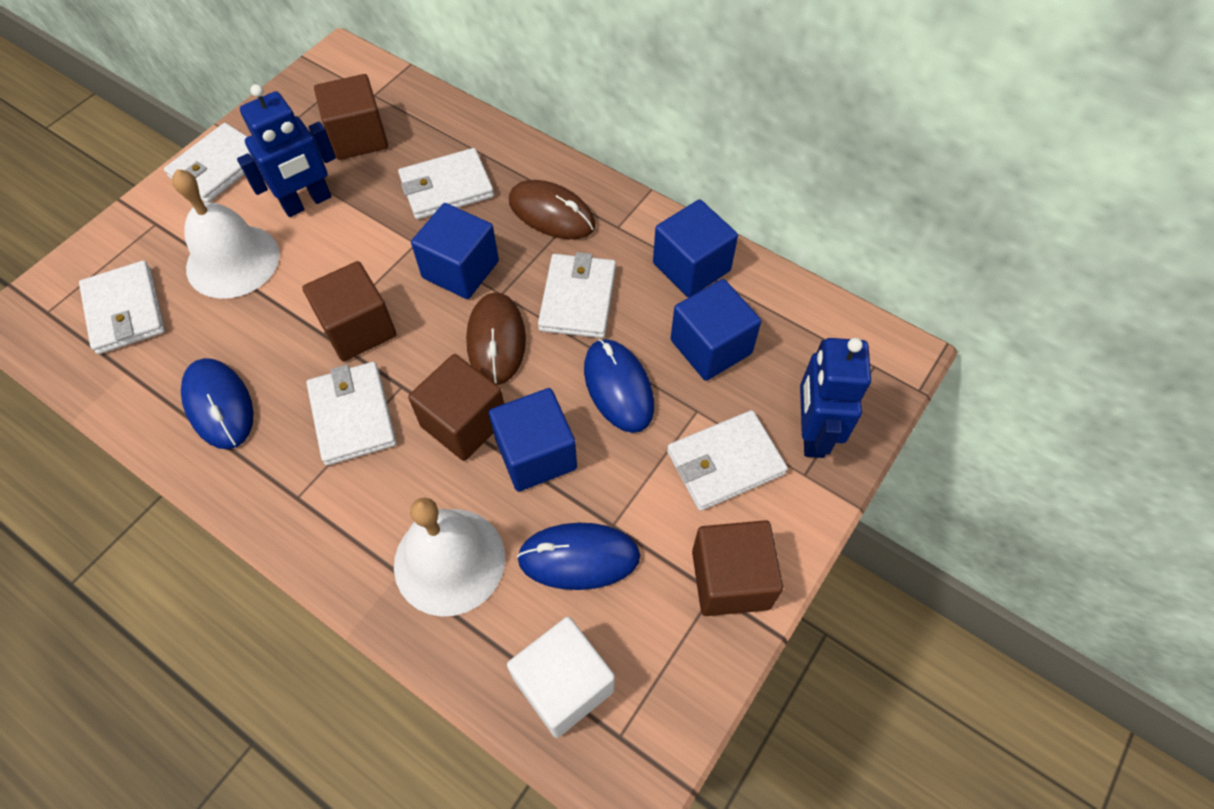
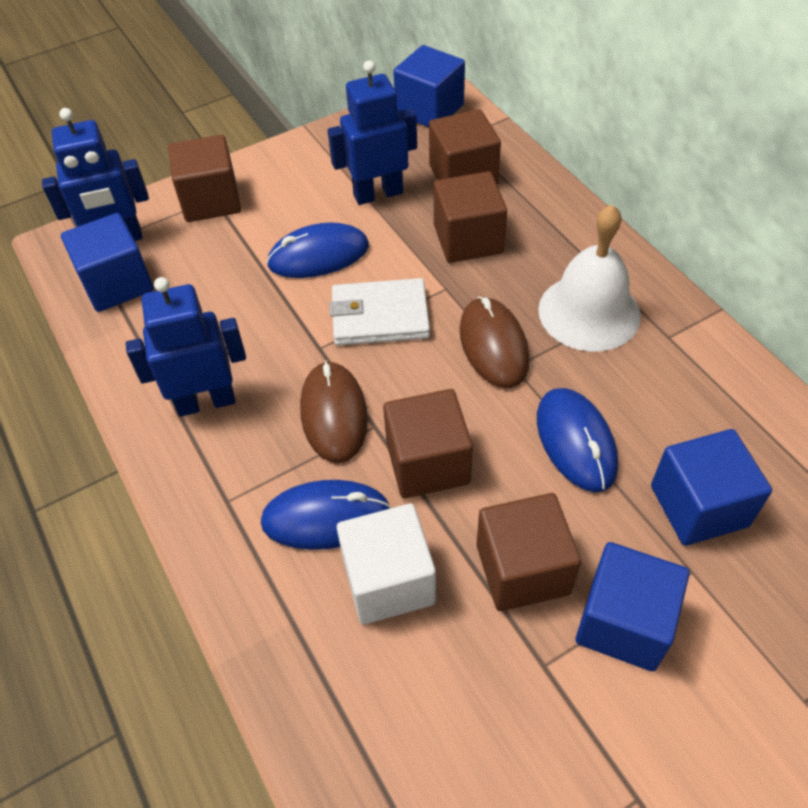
blue robot: 2 -> 3
brown cube: 4 -> 5
white bell: 2 -> 1
white wallet: 6 -> 1

